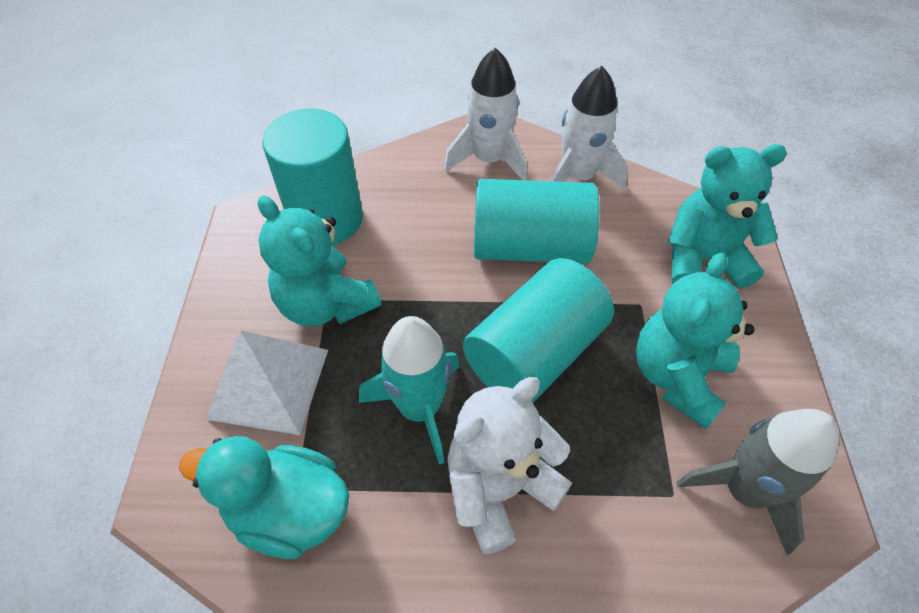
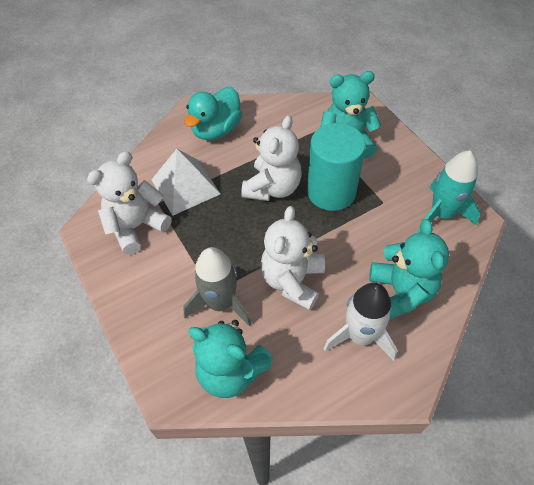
turquoise cylinder: 3 -> 1
white rocket: 2 -> 1
white teddy bear: 1 -> 3

